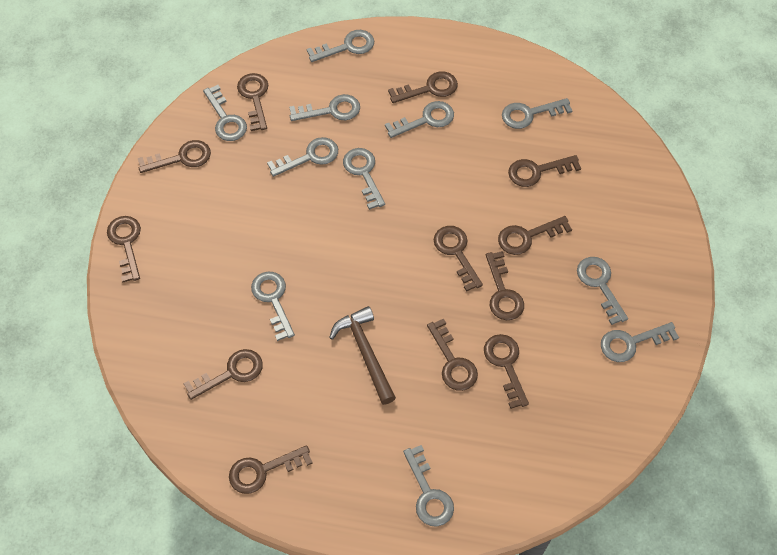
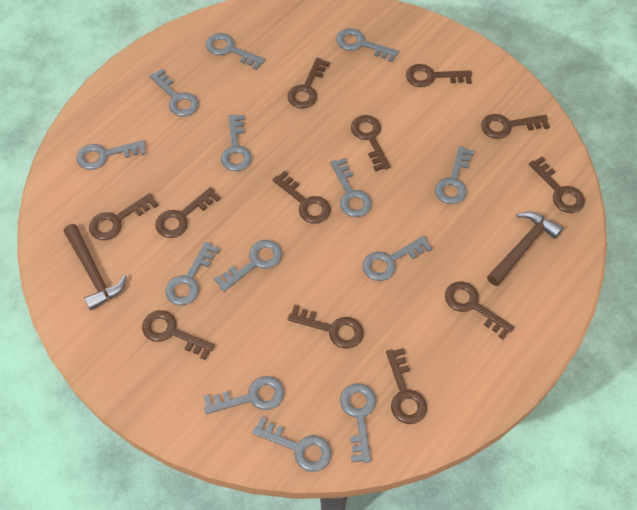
brown hammer: 1 -> 2
grey key: 11 -> 13

